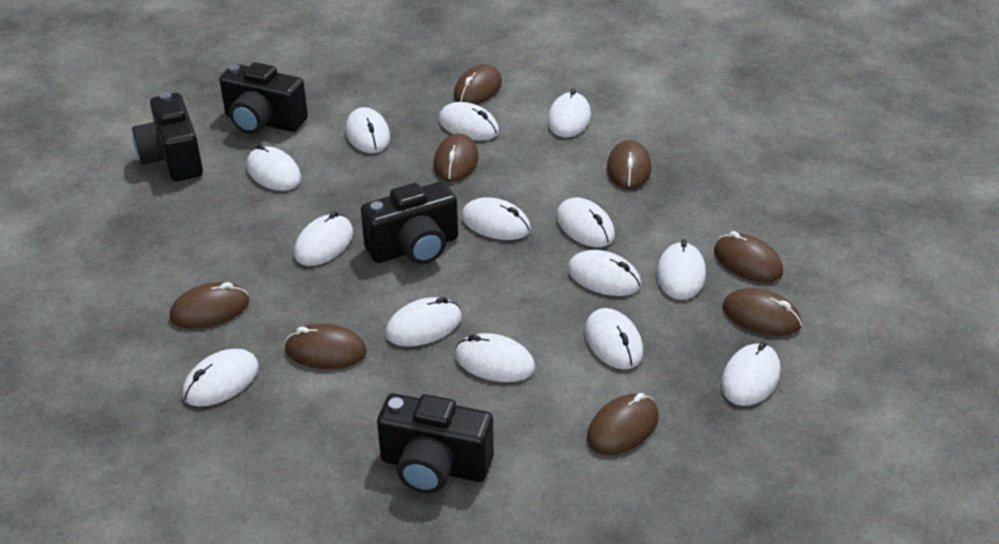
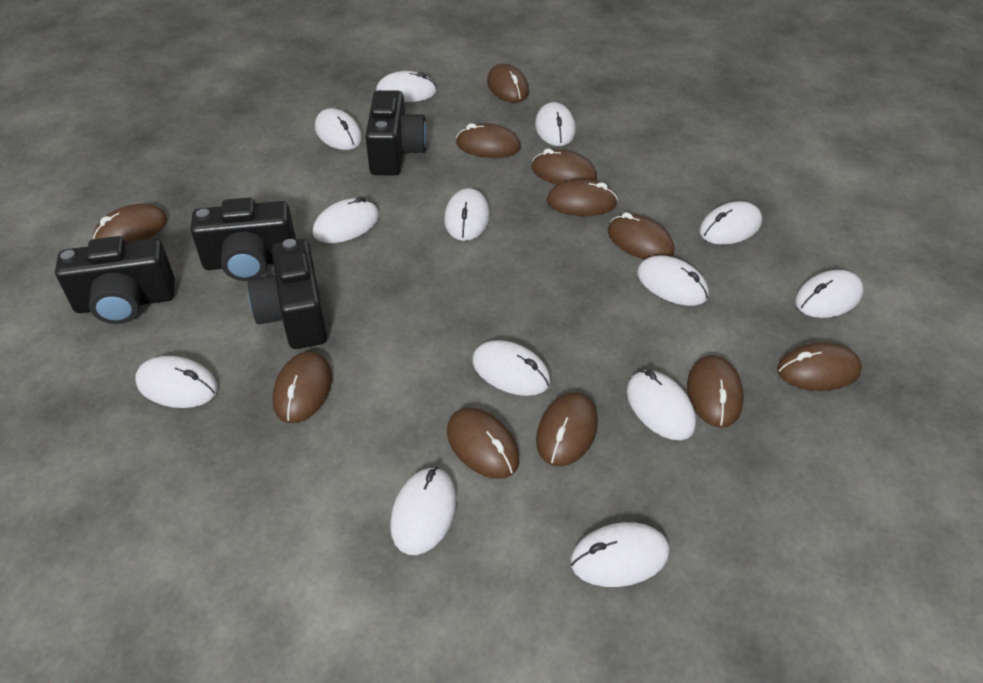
brown mouse: 8 -> 11
white mouse: 14 -> 13

